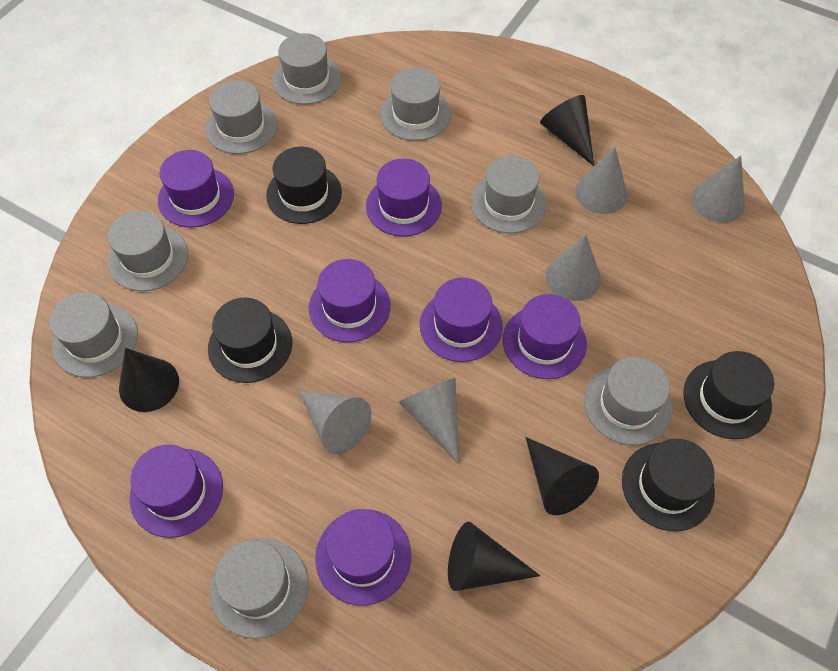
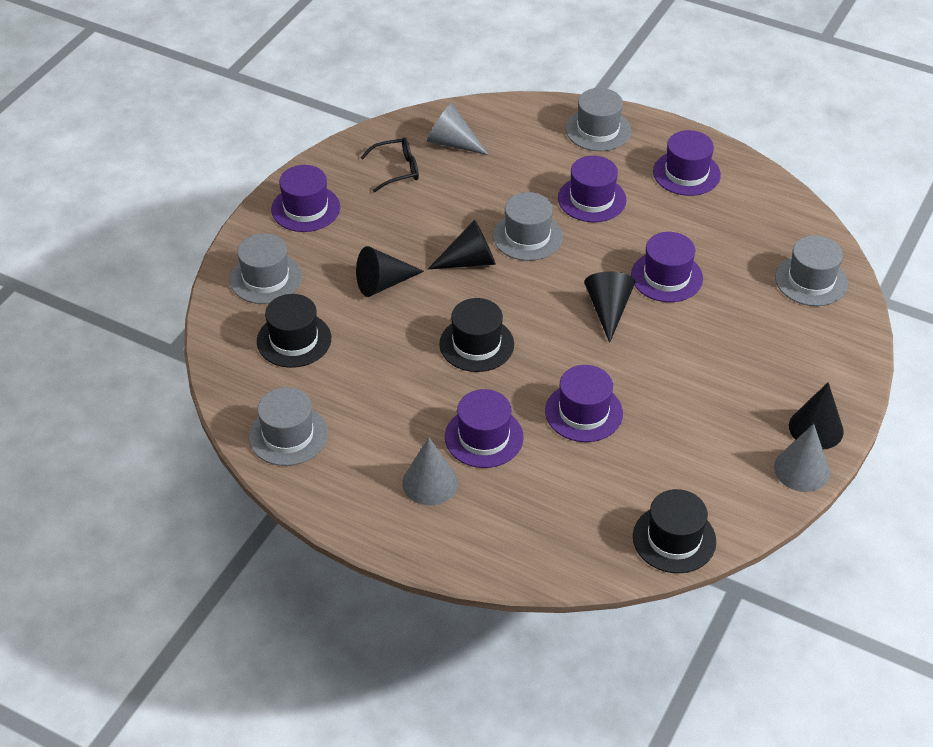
black glasses: 0 -> 1
black hat: 4 -> 3
grey cone: 5 -> 3
grey hat: 8 -> 5
purple hat: 7 -> 6

